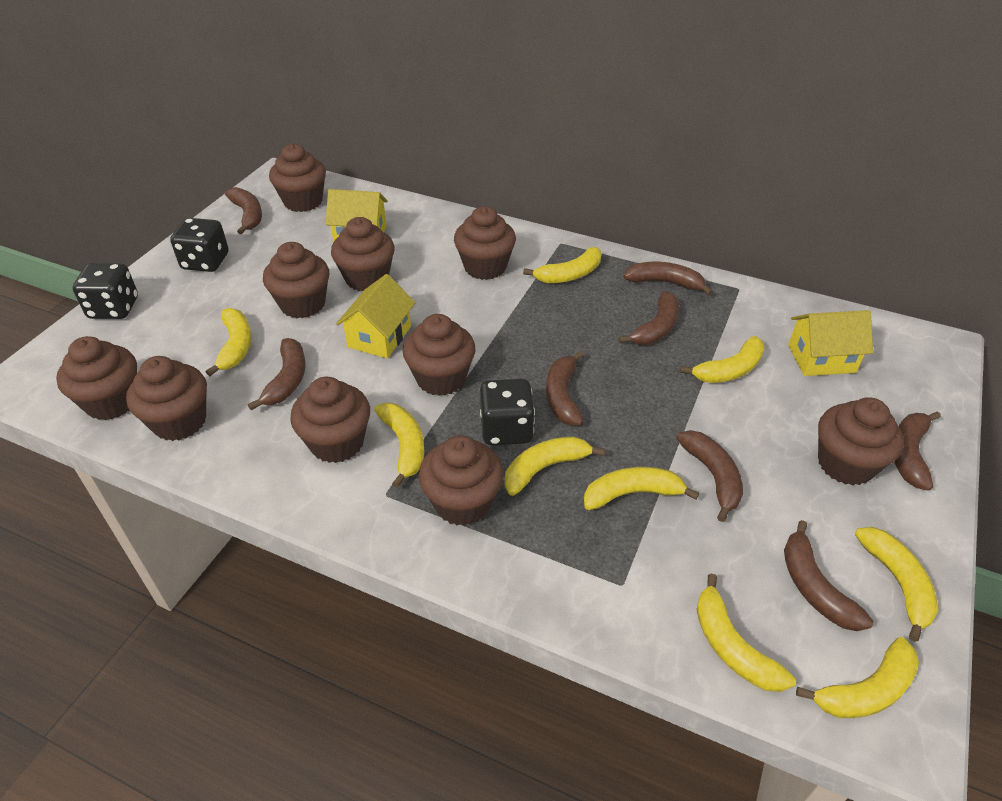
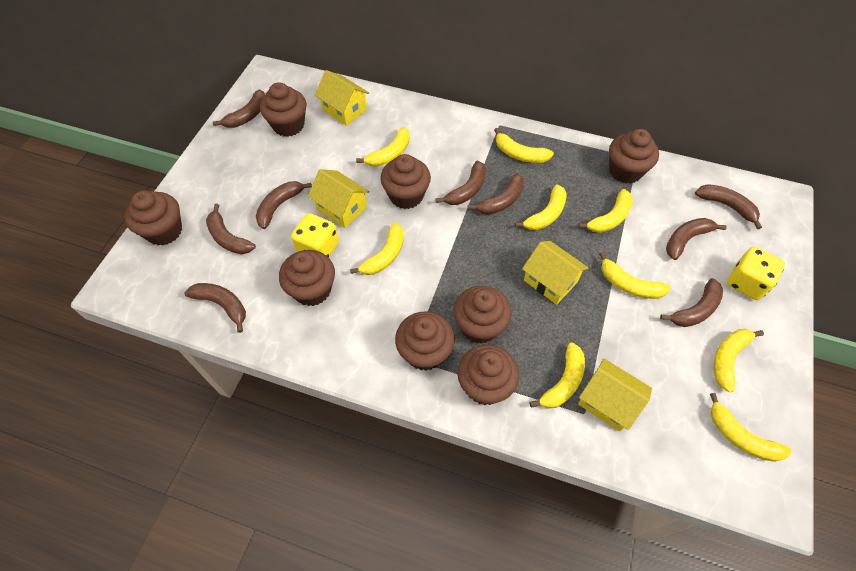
black dice: 3 -> 0
brown banana: 8 -> 9
brown cupcake: 10 -> 8
yellow dice: 0 -> 2
yellow house: 3 -> 4

